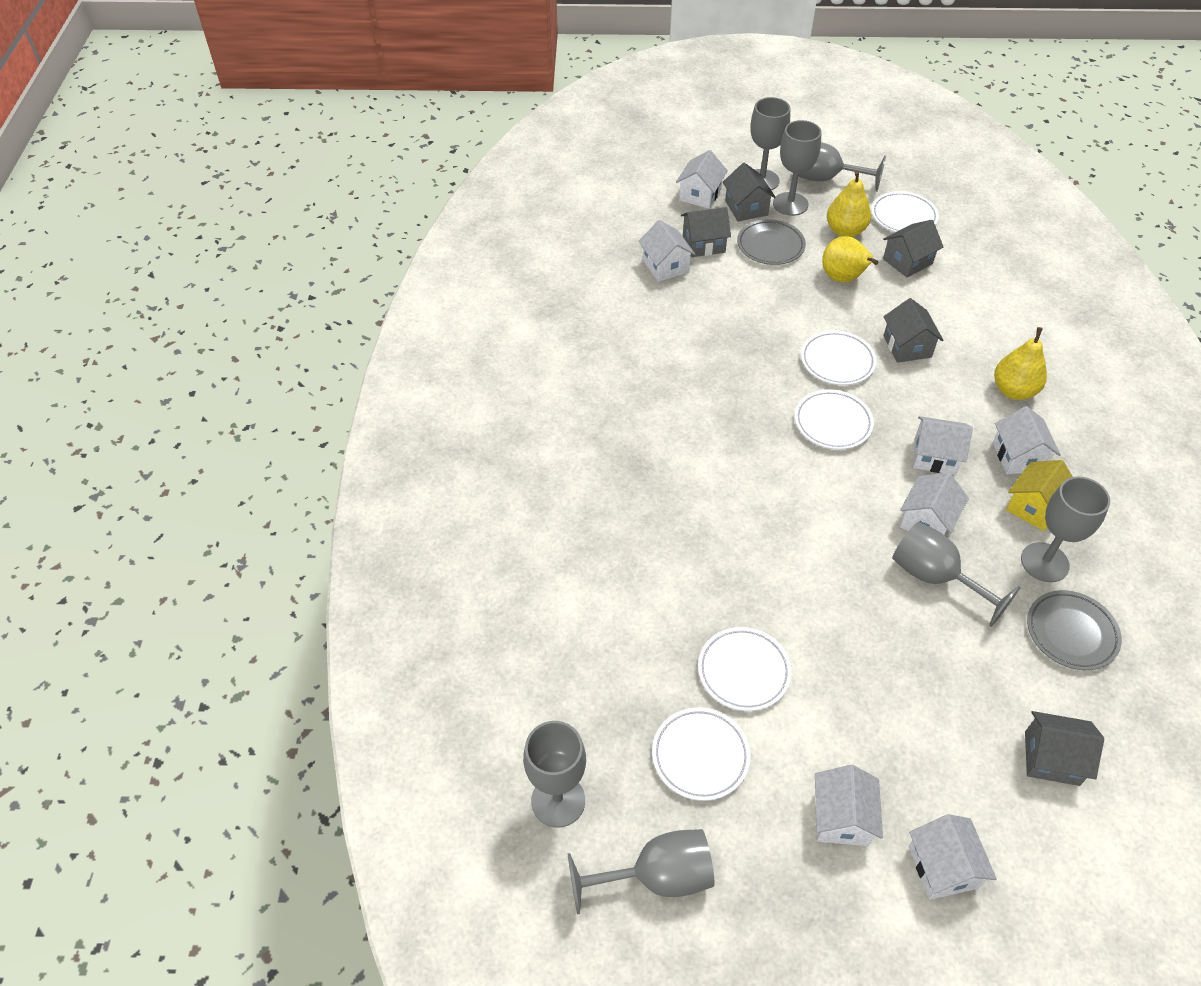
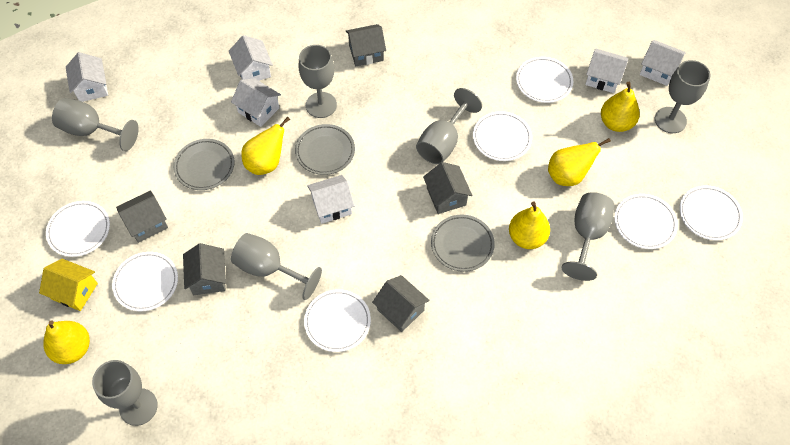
grey plate: 2 -> 3
white house: 7 -> 6
white plate: 5 -> 7
yellow pear: 3 -> 5

